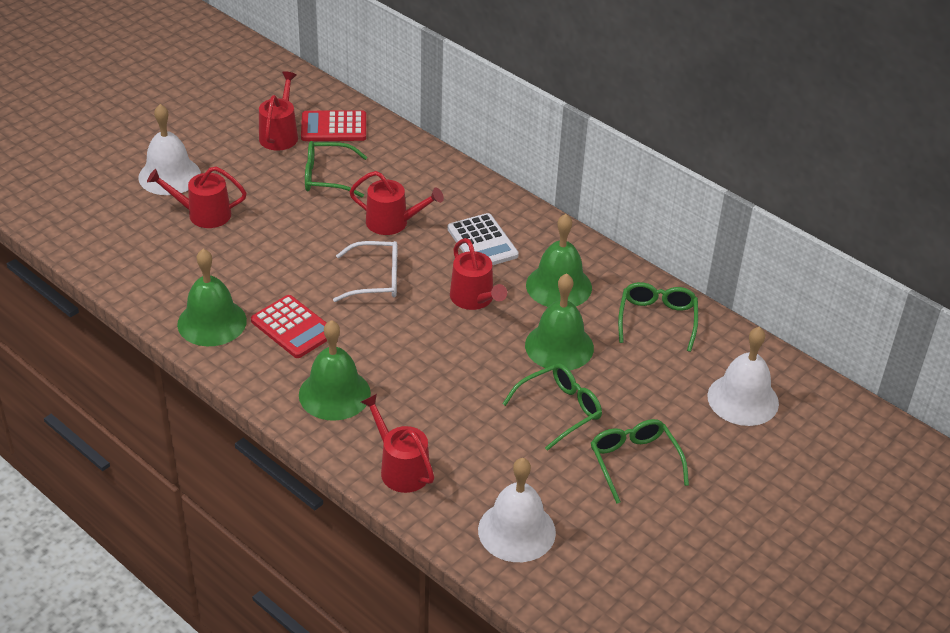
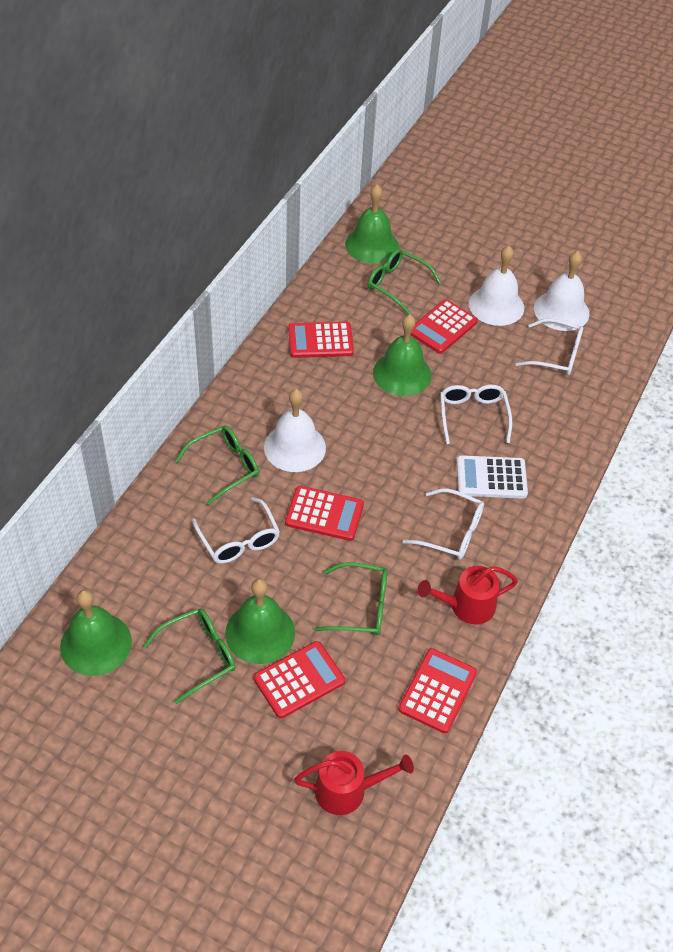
red calculator: 2 -> 5
red watering can: 5 -> 2
white glasses: 1 -> 4

